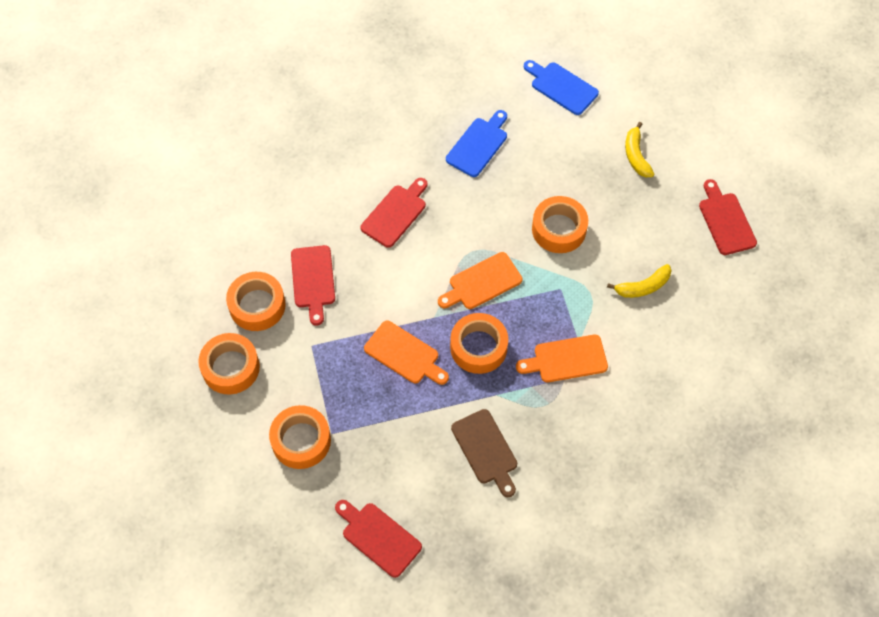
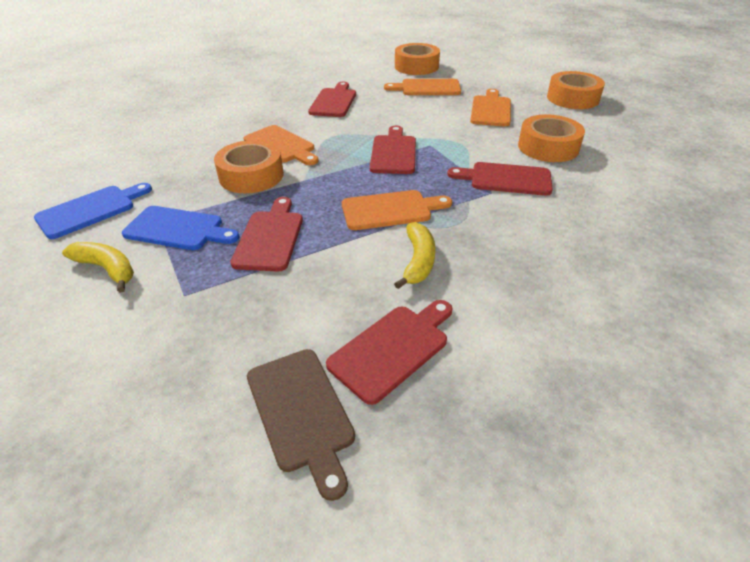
orange cutting board: 3 -> 4
orange tape: 5 -> 4
red cutting board: 4 -> 5

